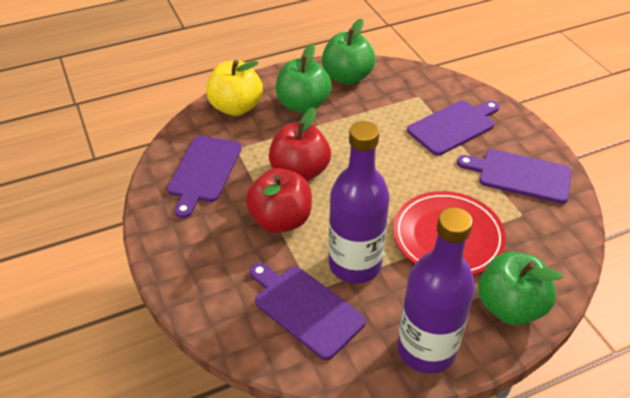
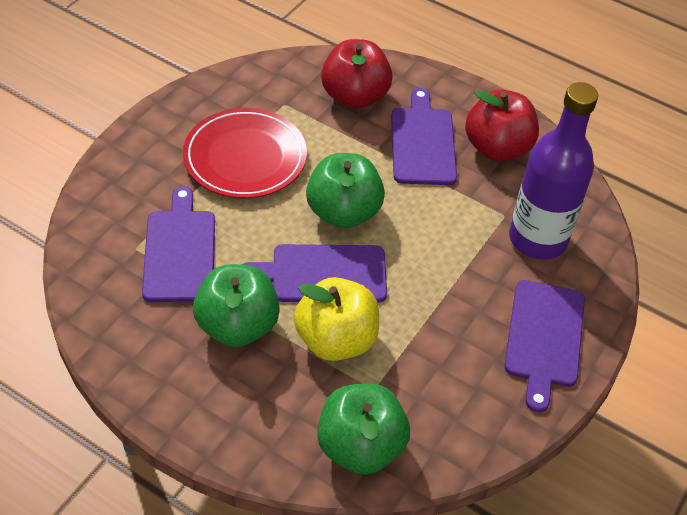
purple bottle: 2 -> 1

